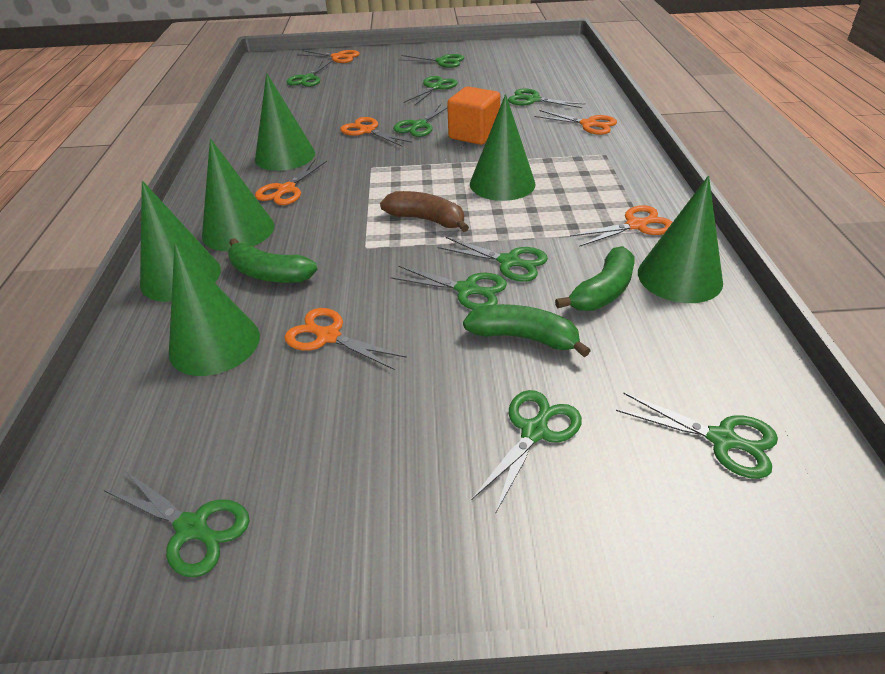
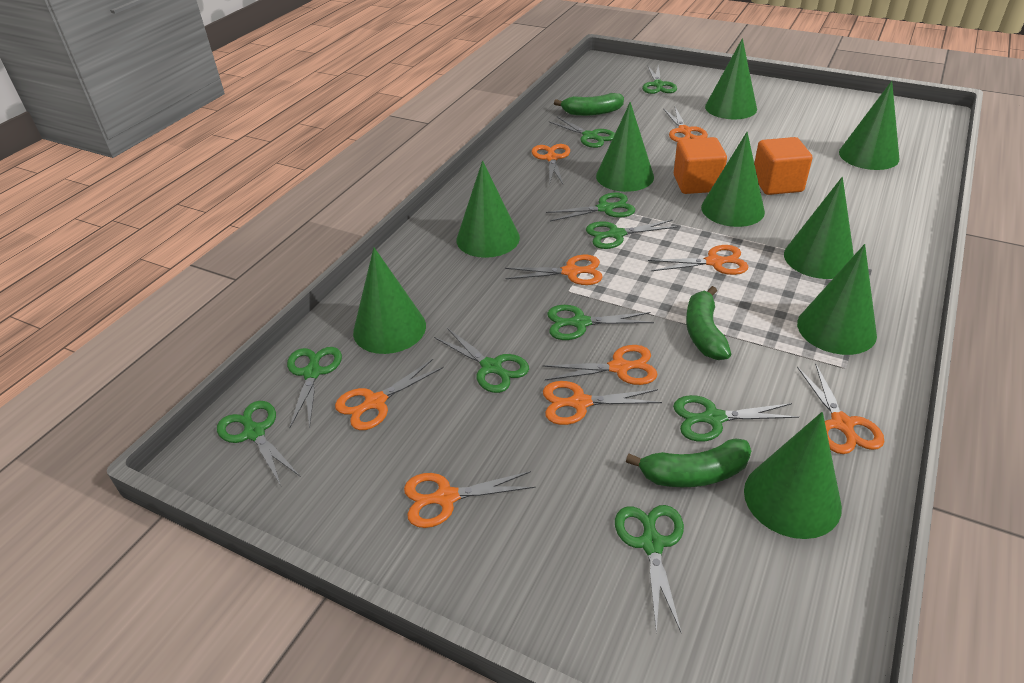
brown banana: 1 -> 0
green cone: 6 -> 9
orange cube: 1 -> 2
orange scissors: 6 -> 9

